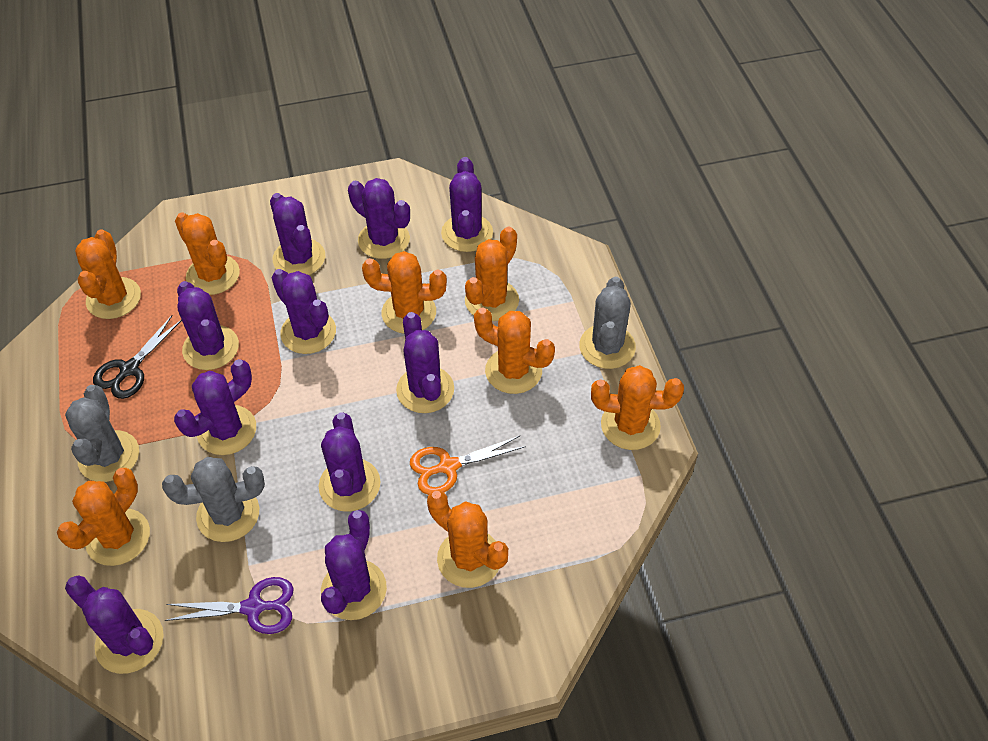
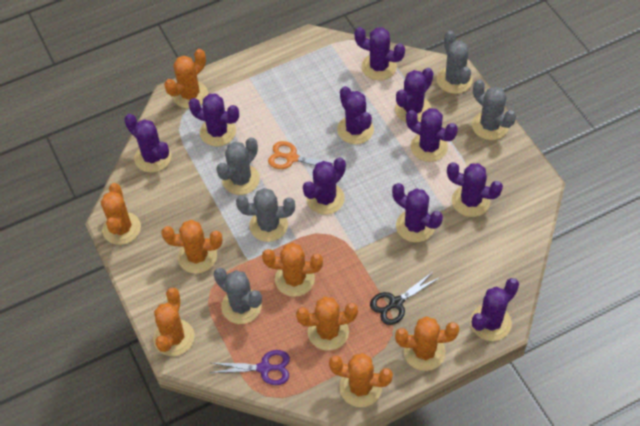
grey cactus: 3 -> 5

